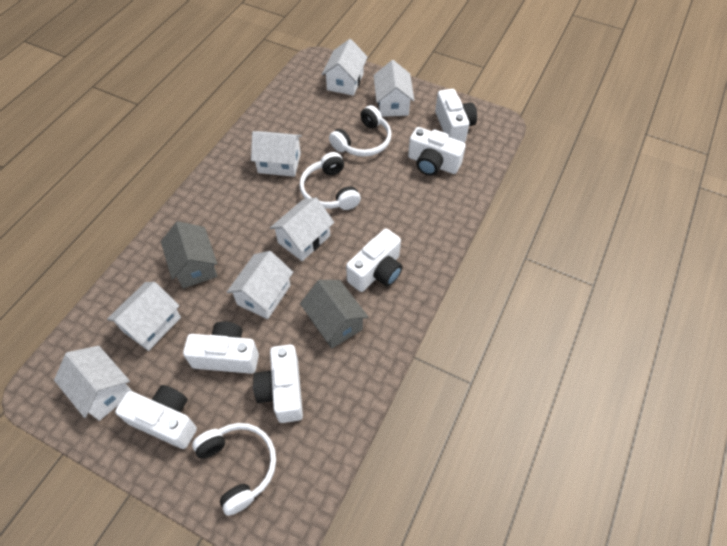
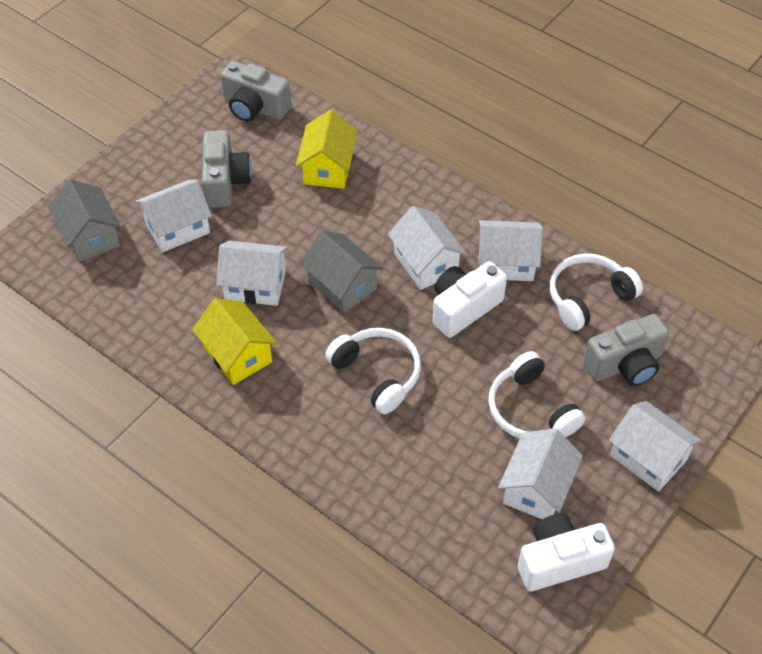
grey camera: 0 -> 3
white camera: 6 -> 2
white house: 7 -> 6
yellow house: 0 -> 2

